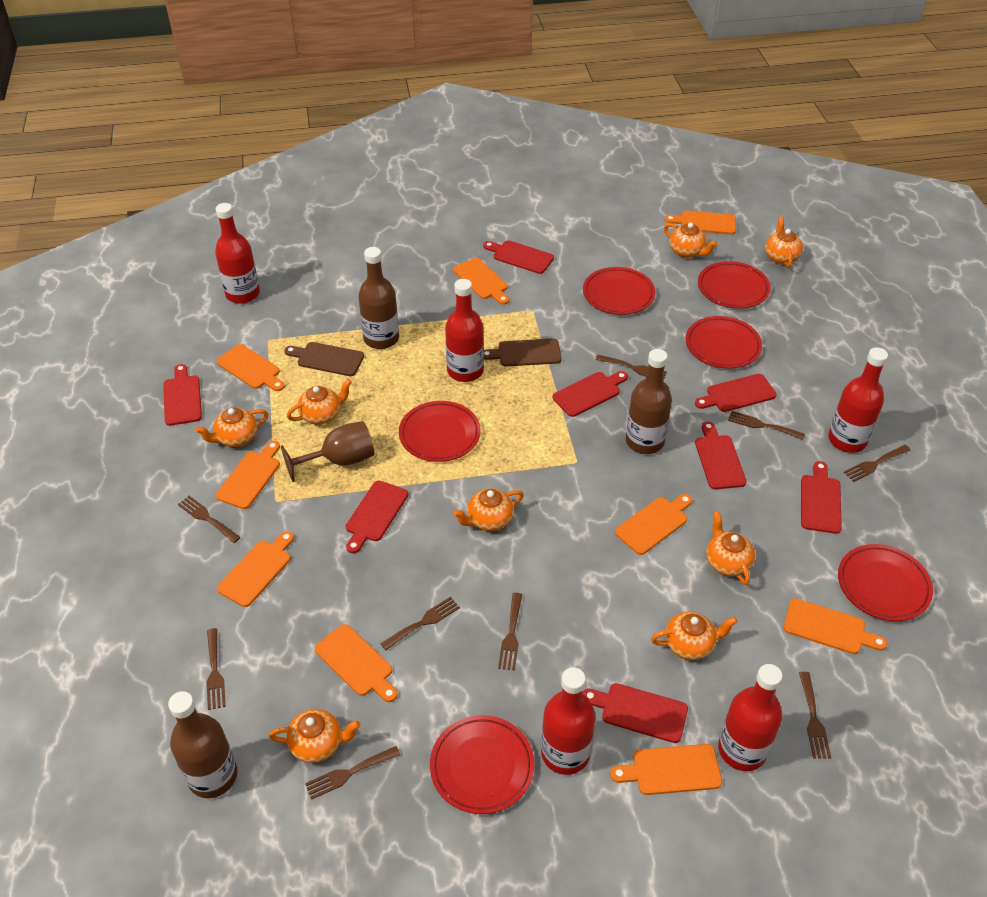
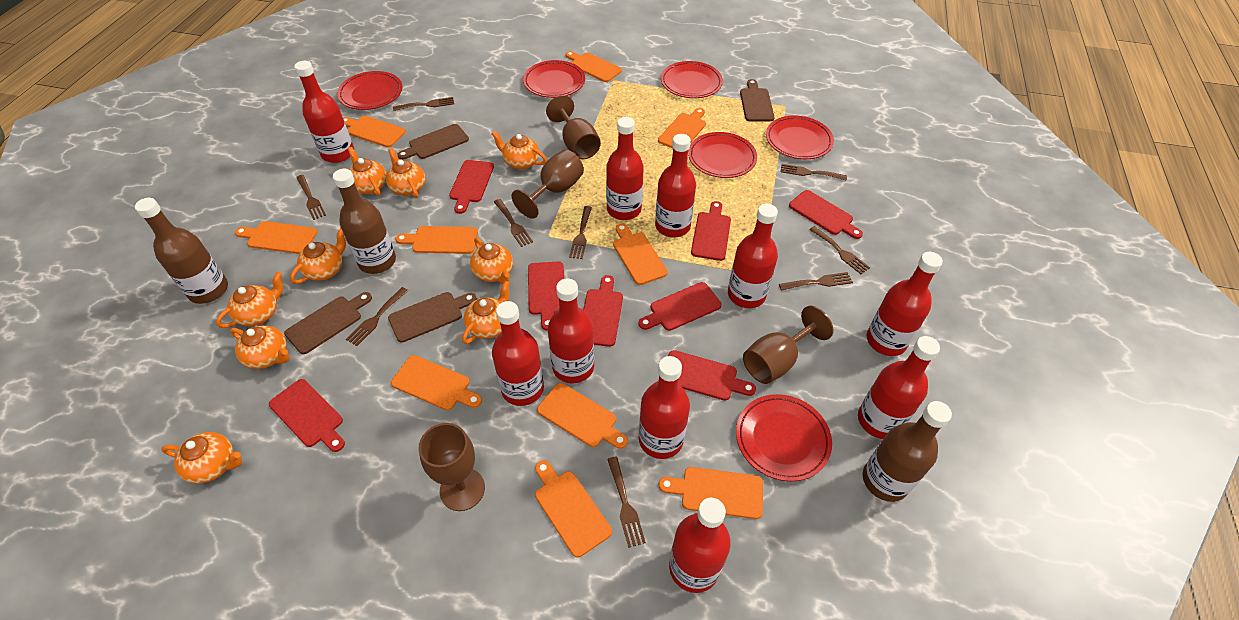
brown cutting board: 2 -> 4
brown goblet: 1 -> 4
orange cutting board: 9 -> 10
orange teapot: 8 -> 9
red bottle: 5 -> 10

